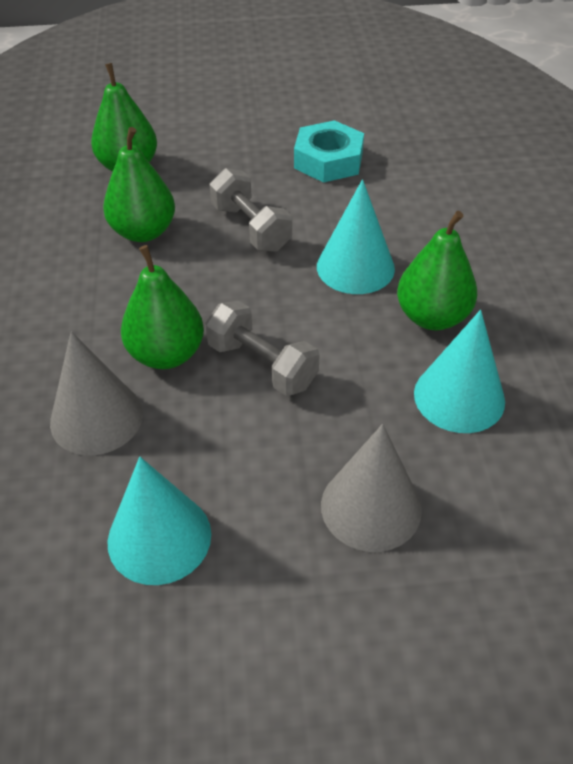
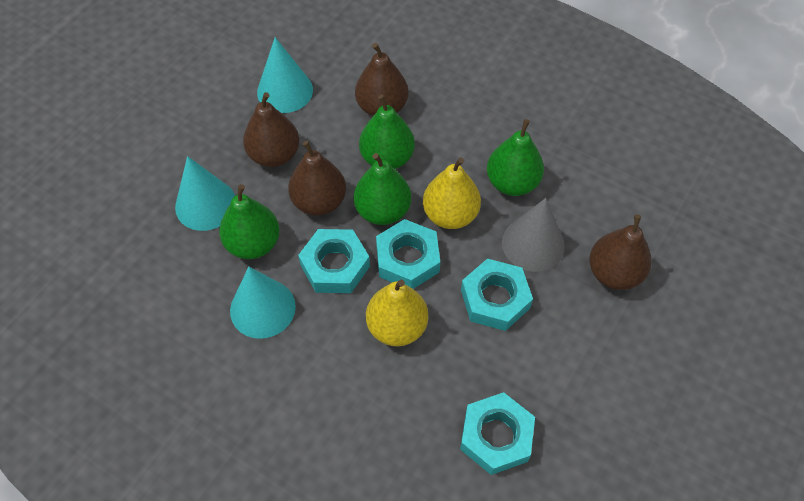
brown pear: 0 -> 4
grey cone: 2 -> 1
grey dumbbell: 2 -> 0
turquoise nut: 1 -> 4
yellow pear: 0 -> 2

